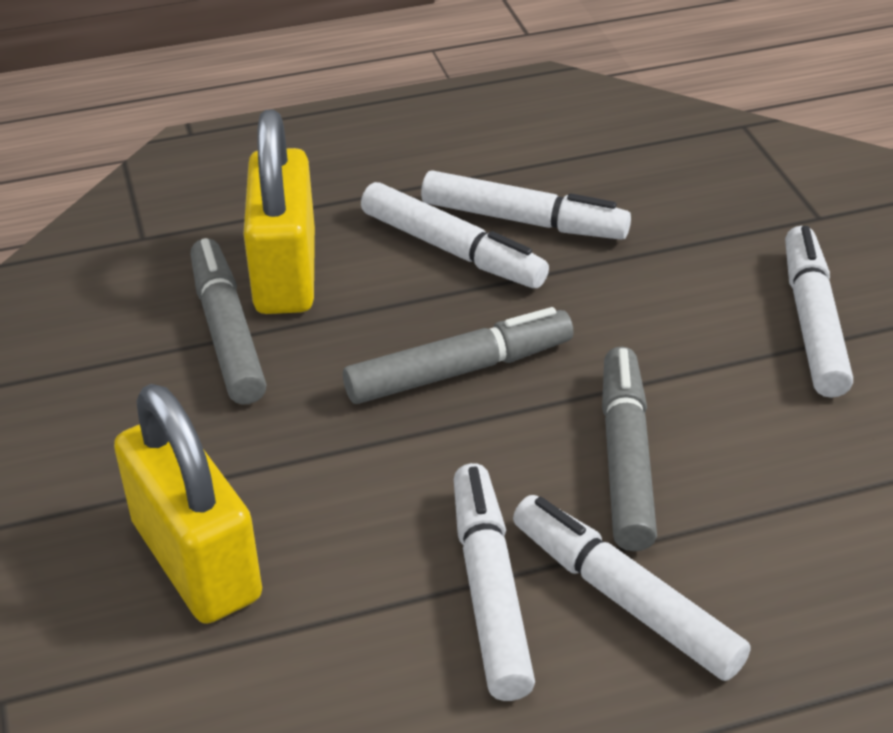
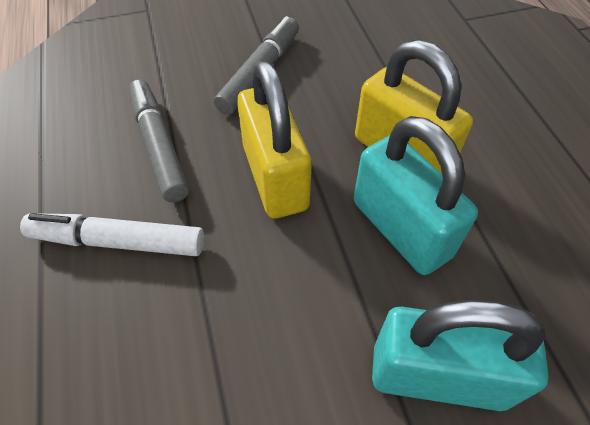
grey marker: 3 -> 2
turquoise padlock: 0 -> 2
white marker: 5 -> 1

